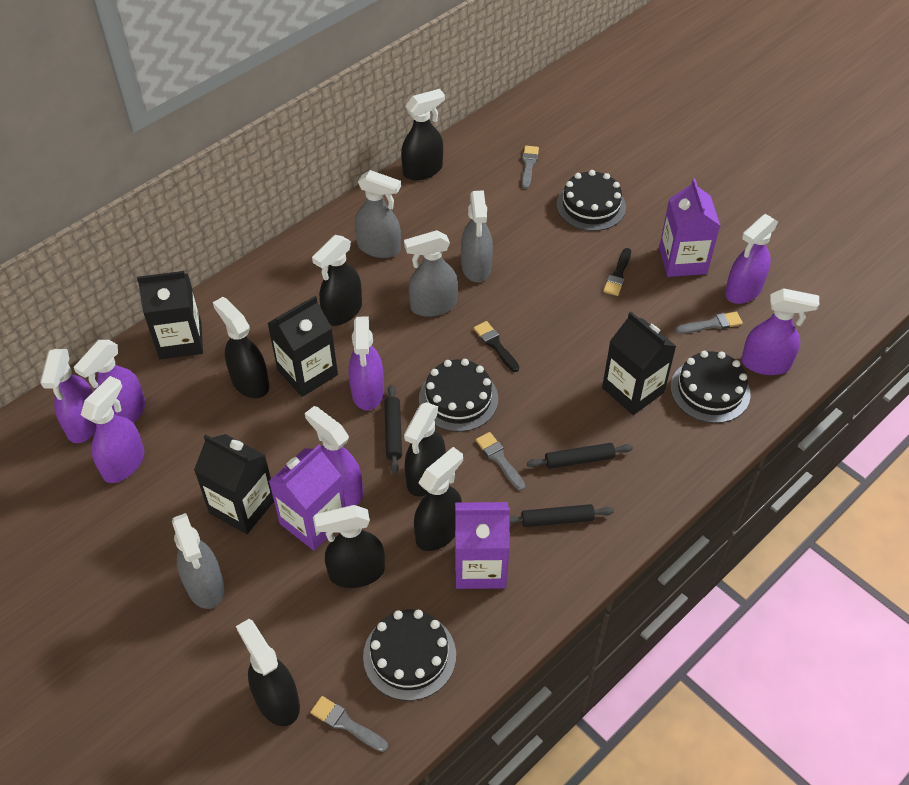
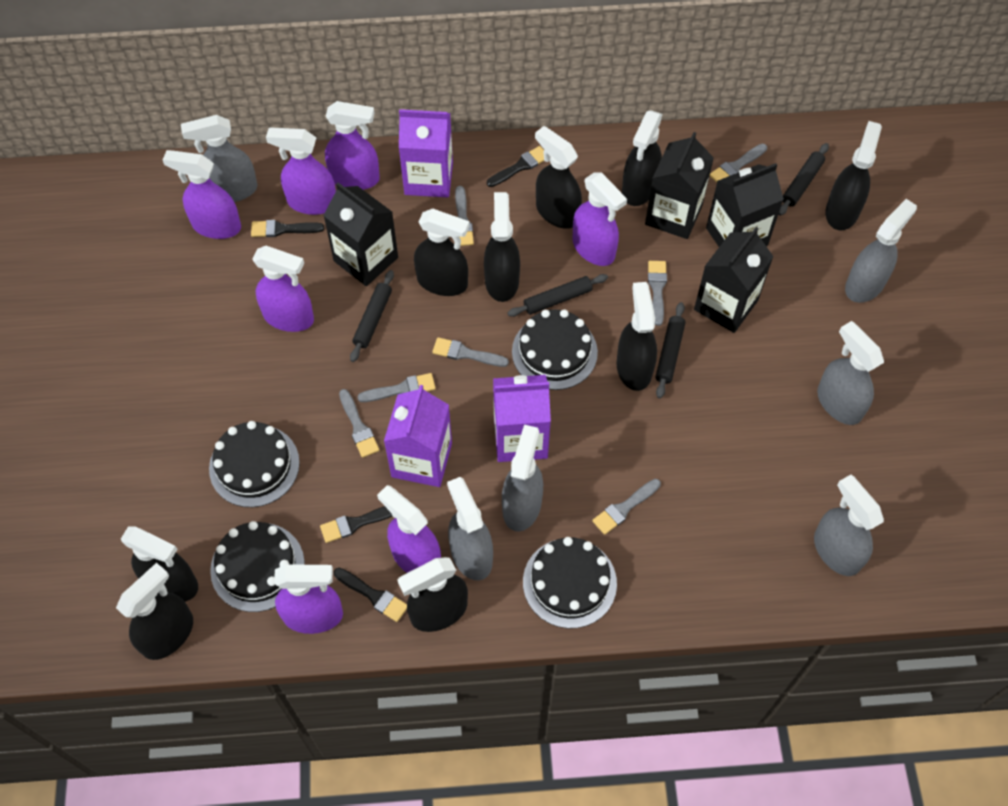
black brush: 2 -> 4
black rolling pin: 3 -> 4
black spray bottle: 7 -> 9
grey brush: 4 -> 7
grey spray bottle: 4 -> 6

